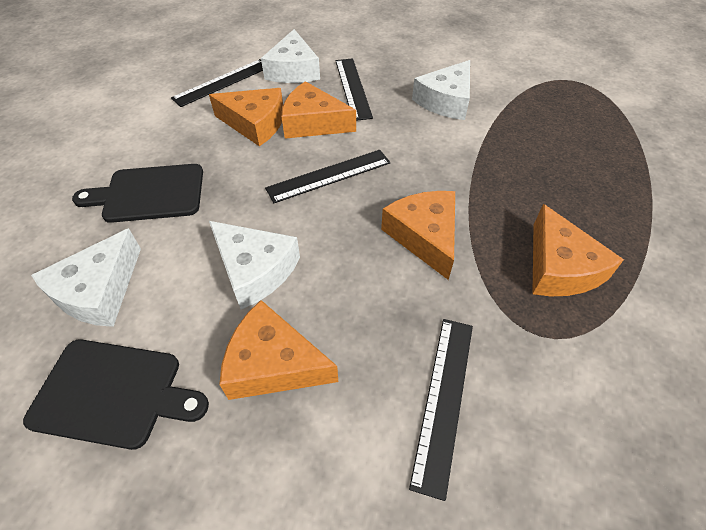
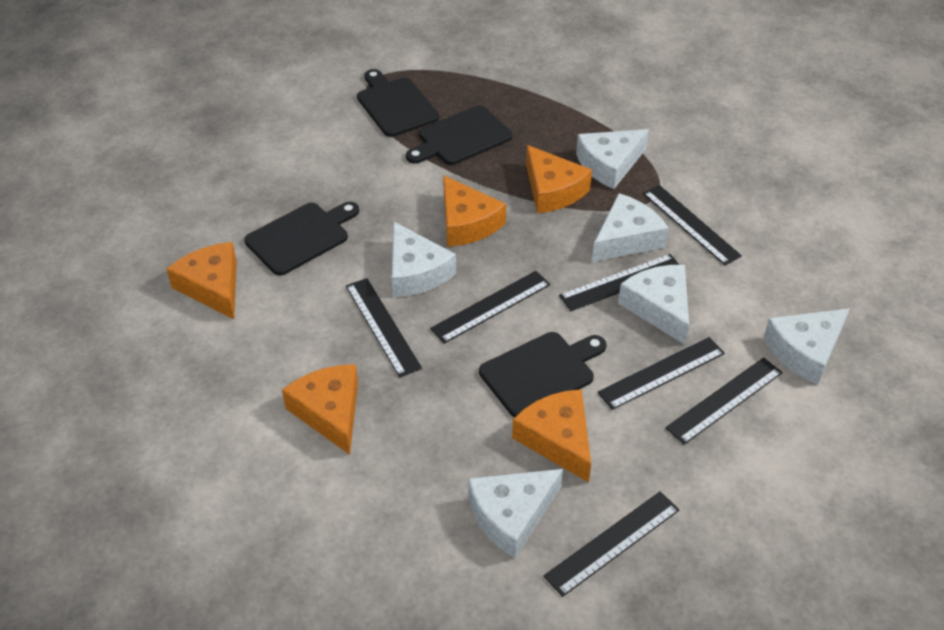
black cutting board: 2 -> 4
black ruler: 4 -> 7
white cheese: 4 -> 6

